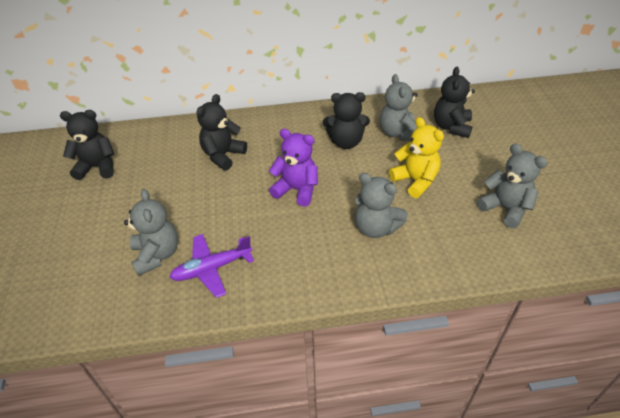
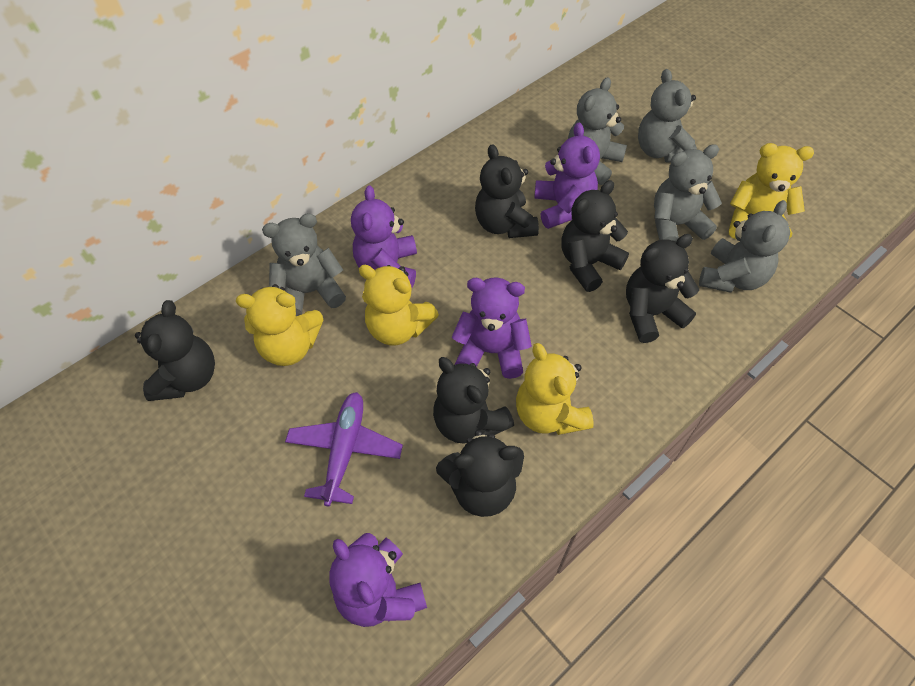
black teddy bear: 4 -> 6
grey teddy bear: 4 -> 5
purple teddy bear: 1 -> 4
yellow teddy bear: 1 -> 4

